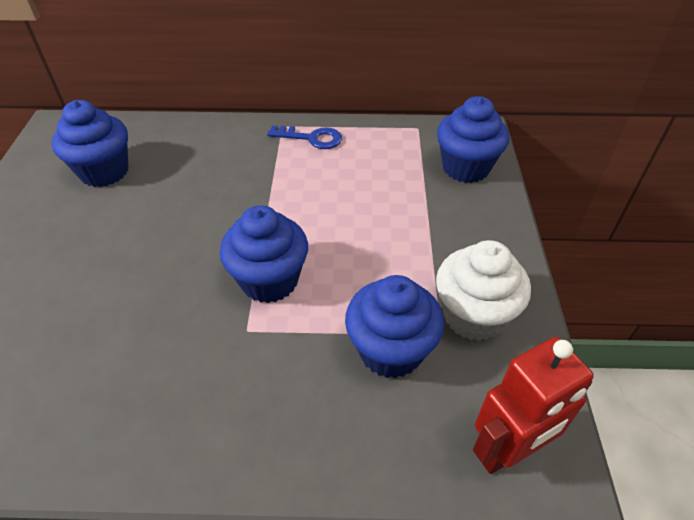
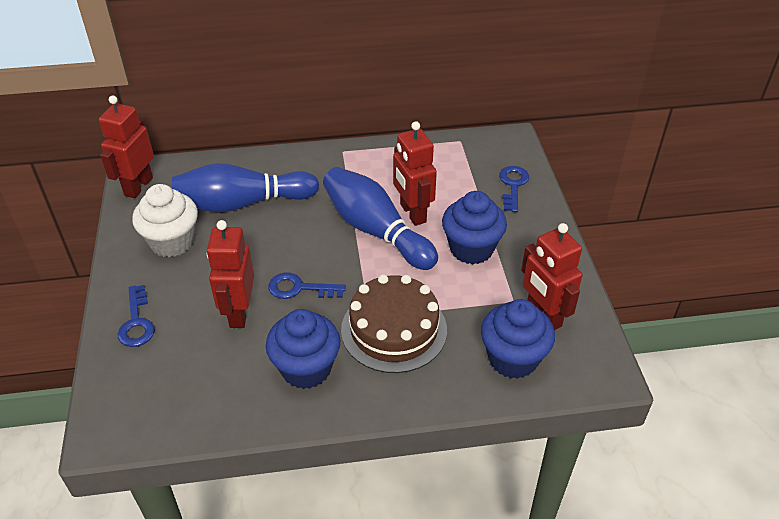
blue bowling pin: 0 -> 2
blue cupcake: 4 -> 3
blue key: 1 -> 3
brown cake: 0 -> 1
red robot: 1 -> 4

